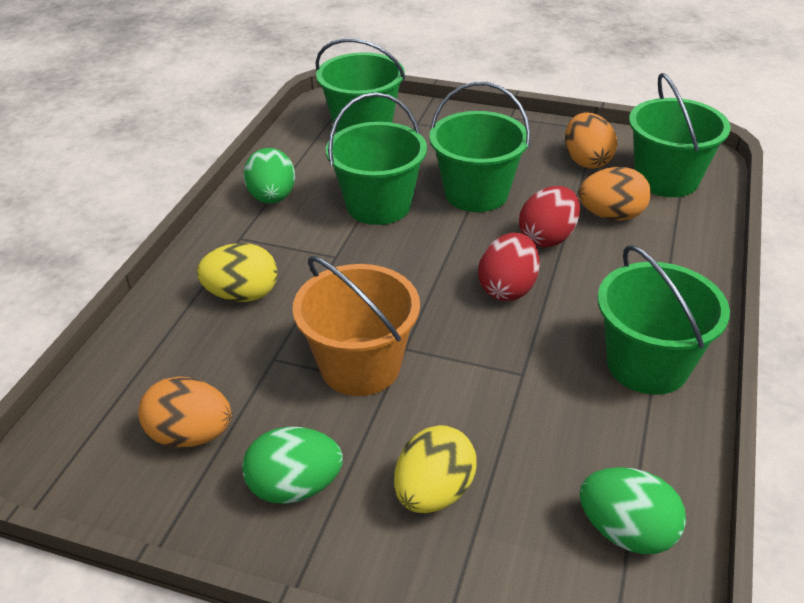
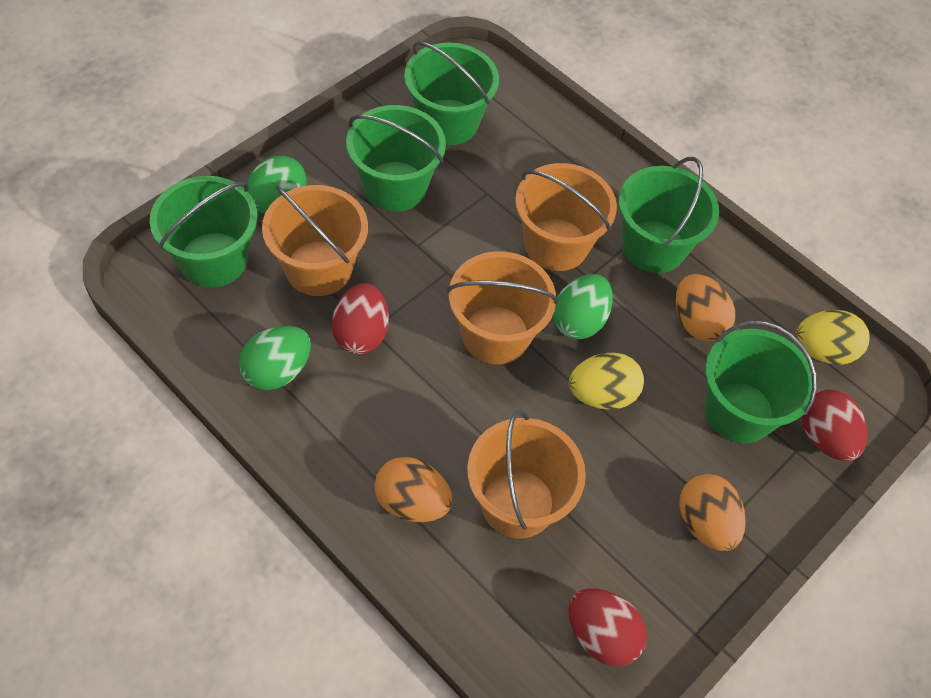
orange bucket: 1 -> 4
red egg: 2 -> 3

